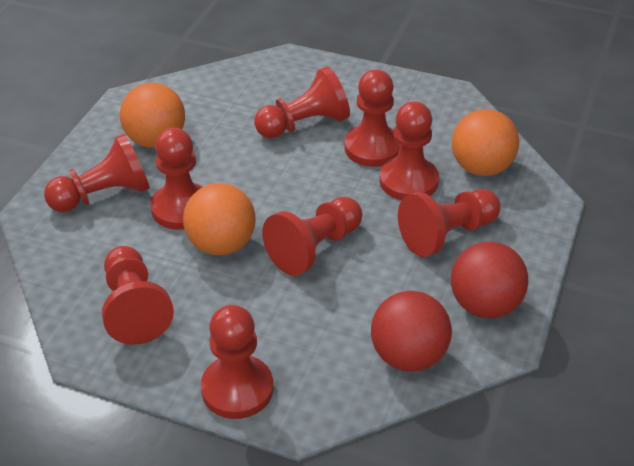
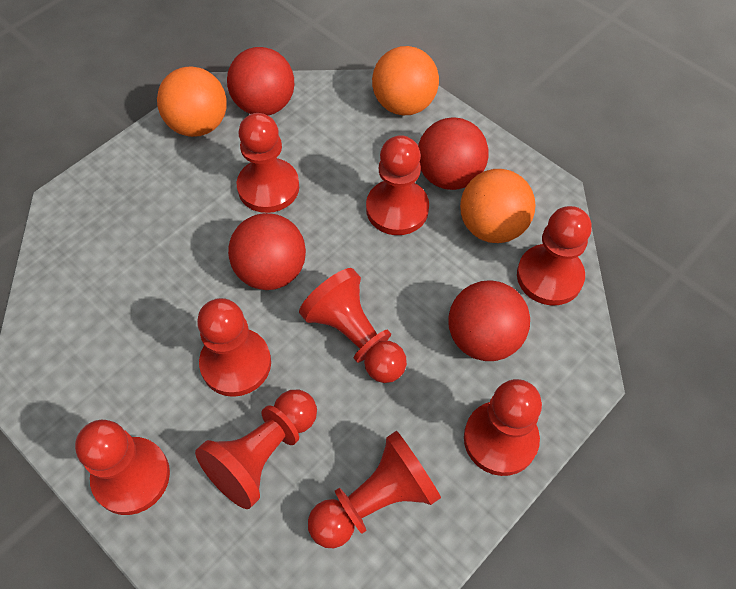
red ball: 2 -> 4

